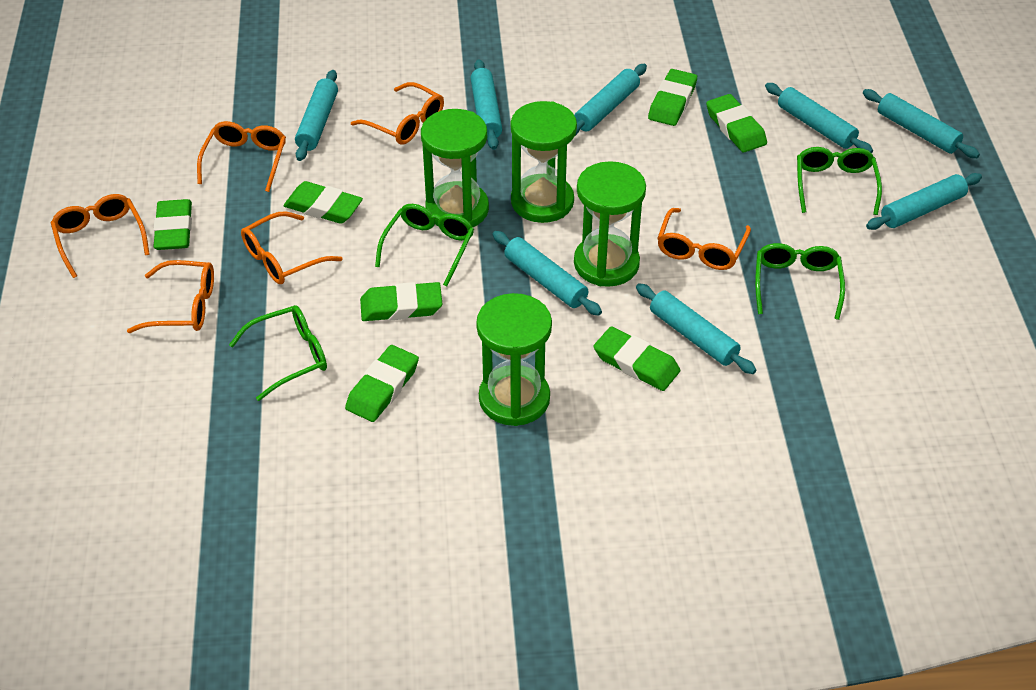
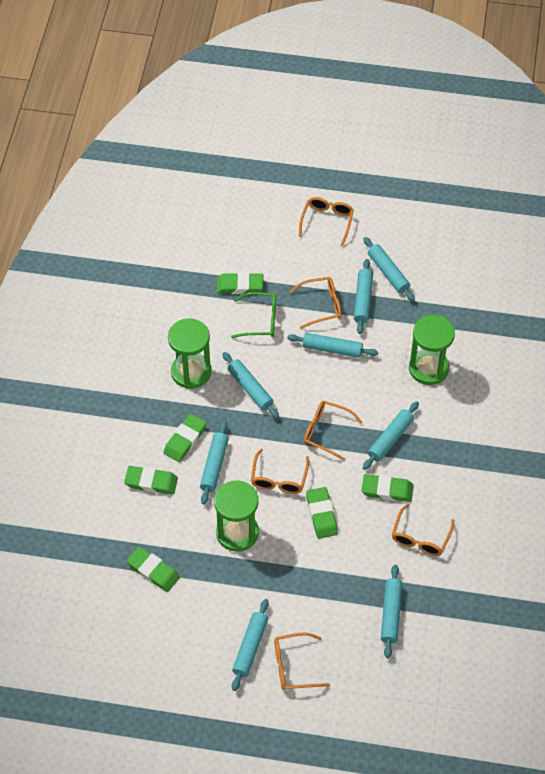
green eraser: 7 -> 6
green glasses: 4 -> 1
green hourglass: 4 -> 3

